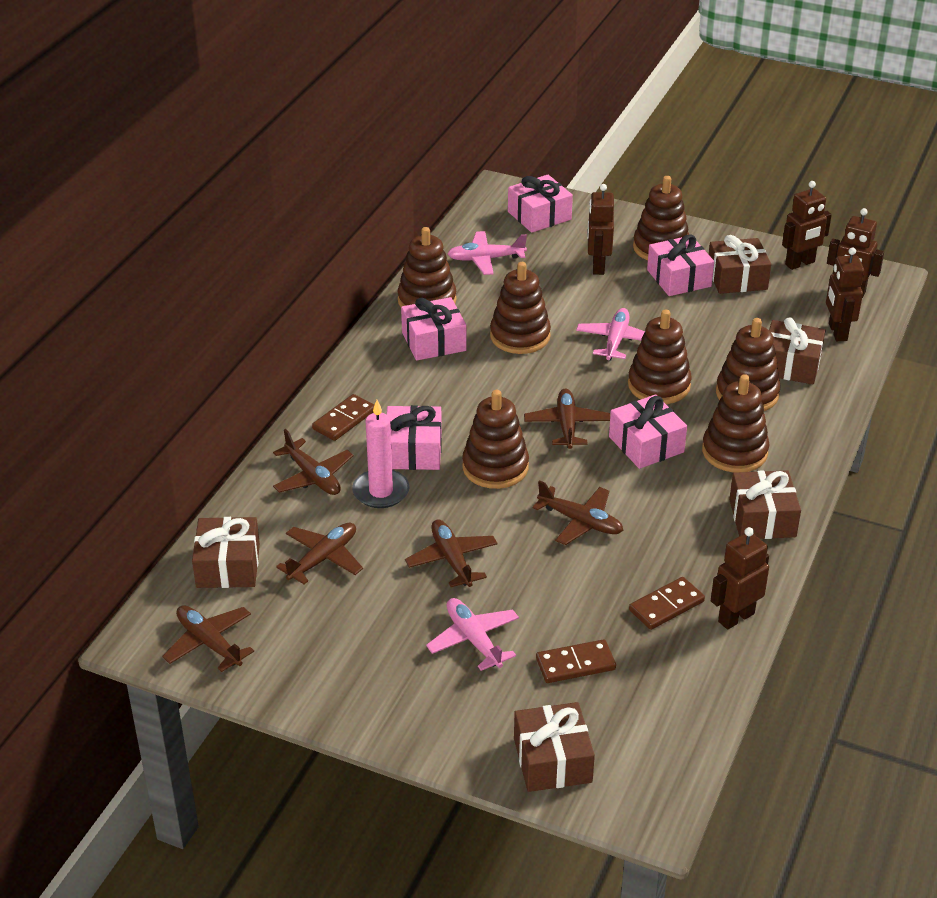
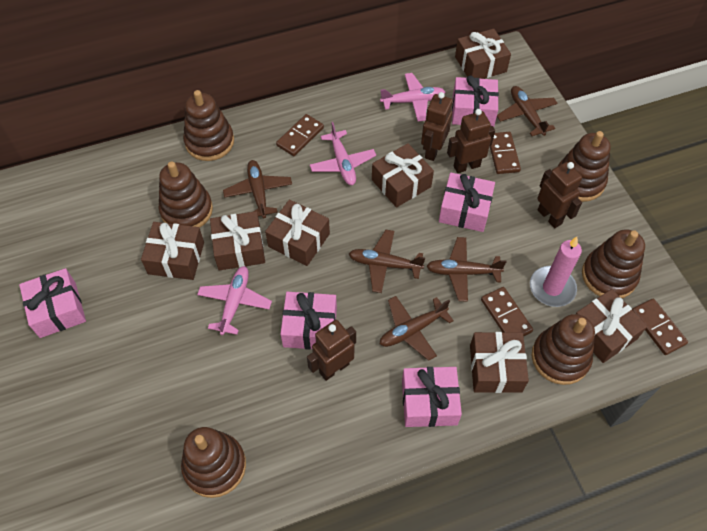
brown domino: 3 -> 4
brown gift: 5 -> 7
brown plane: 6 -> 5
brown robot: 5 -> 4
brown stacking toy: 7 -> 6

